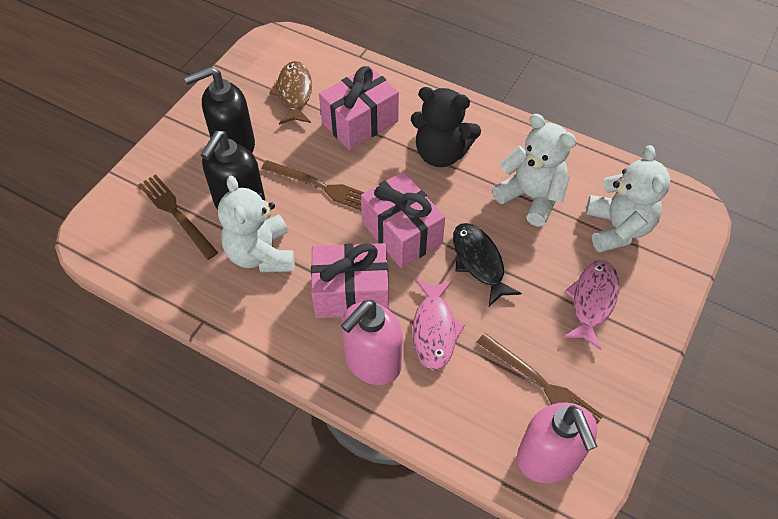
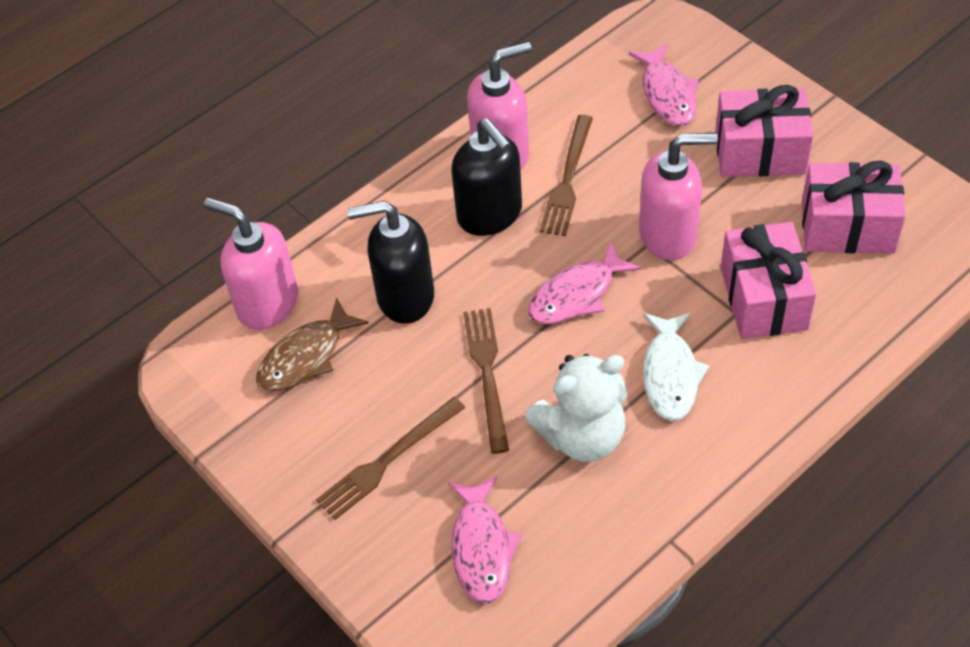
black fish: 1 -> 0
black teddy bear: 1 -> 0
pink fish: 2 -> 3
pink soap dispenser: 2 -> 3
white fish: 0 -> 1
white teddy bear: 3 -> 1

